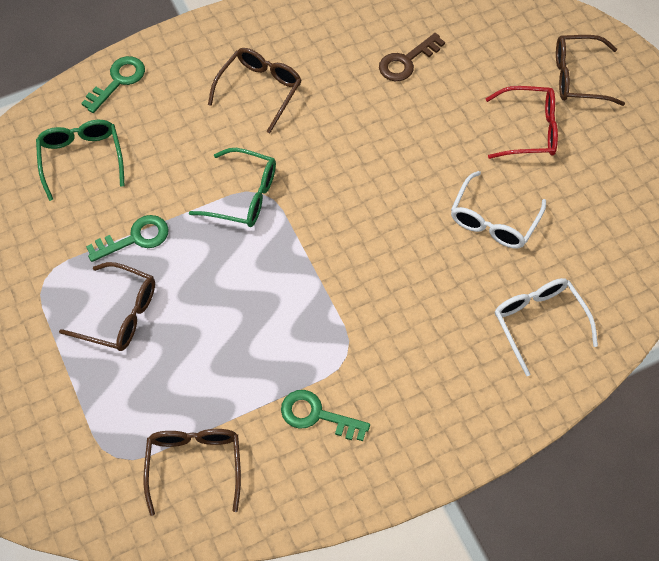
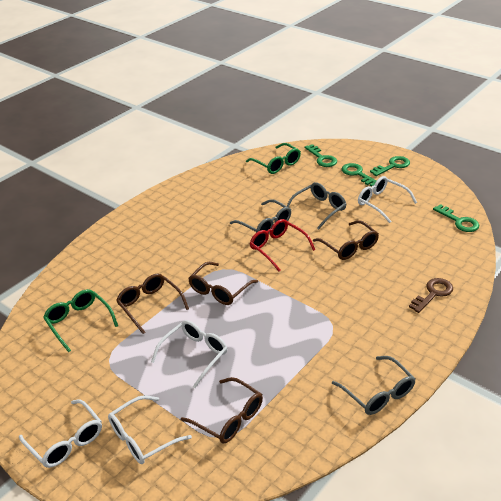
green key: 3 -> 4
grey glasses: 0 -> 3
white glasses: 2 -> 4

